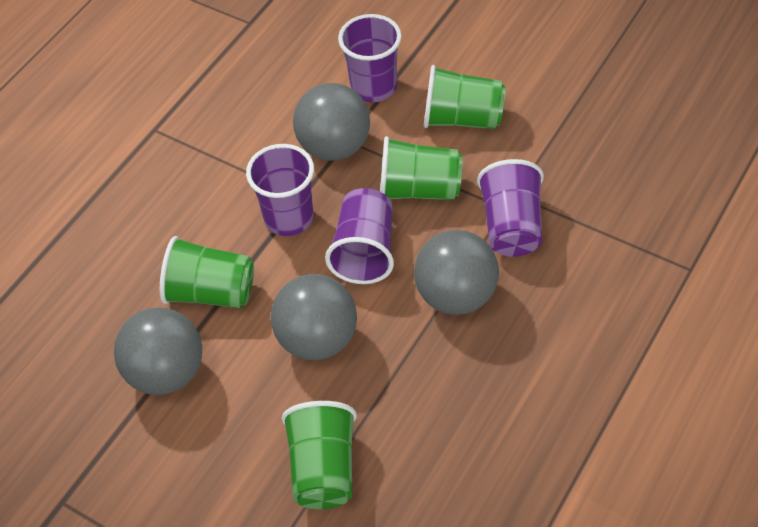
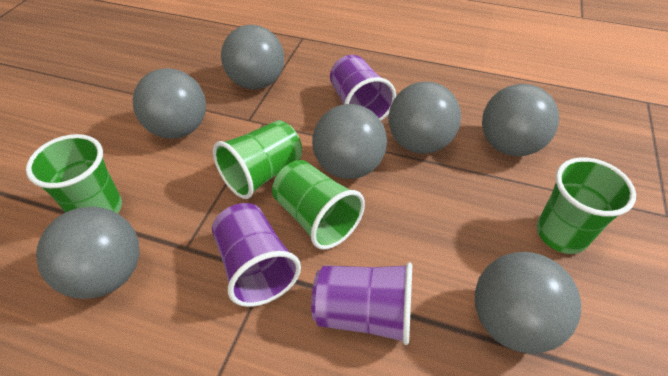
grey ball: 4 -> 7
purple cup: 4 -> 3

